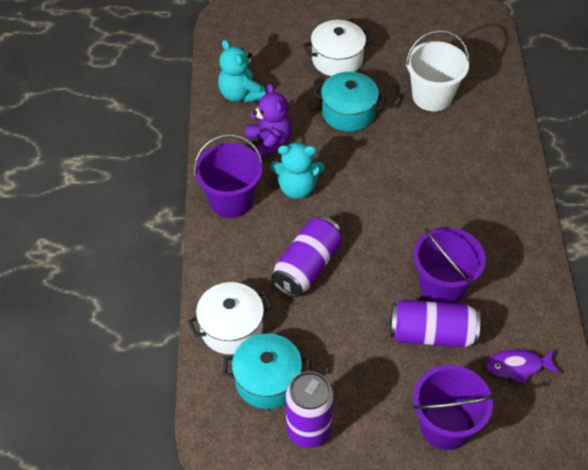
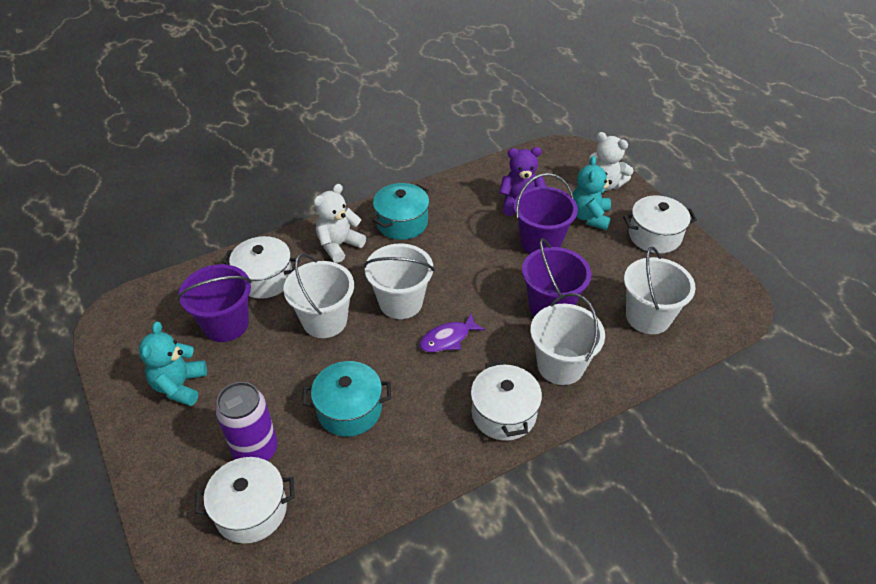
purple can: 3 -> 1
white bucket: 1 -> 4
white pot: 2 -> 4
white teddy bear: 0 -> 2

